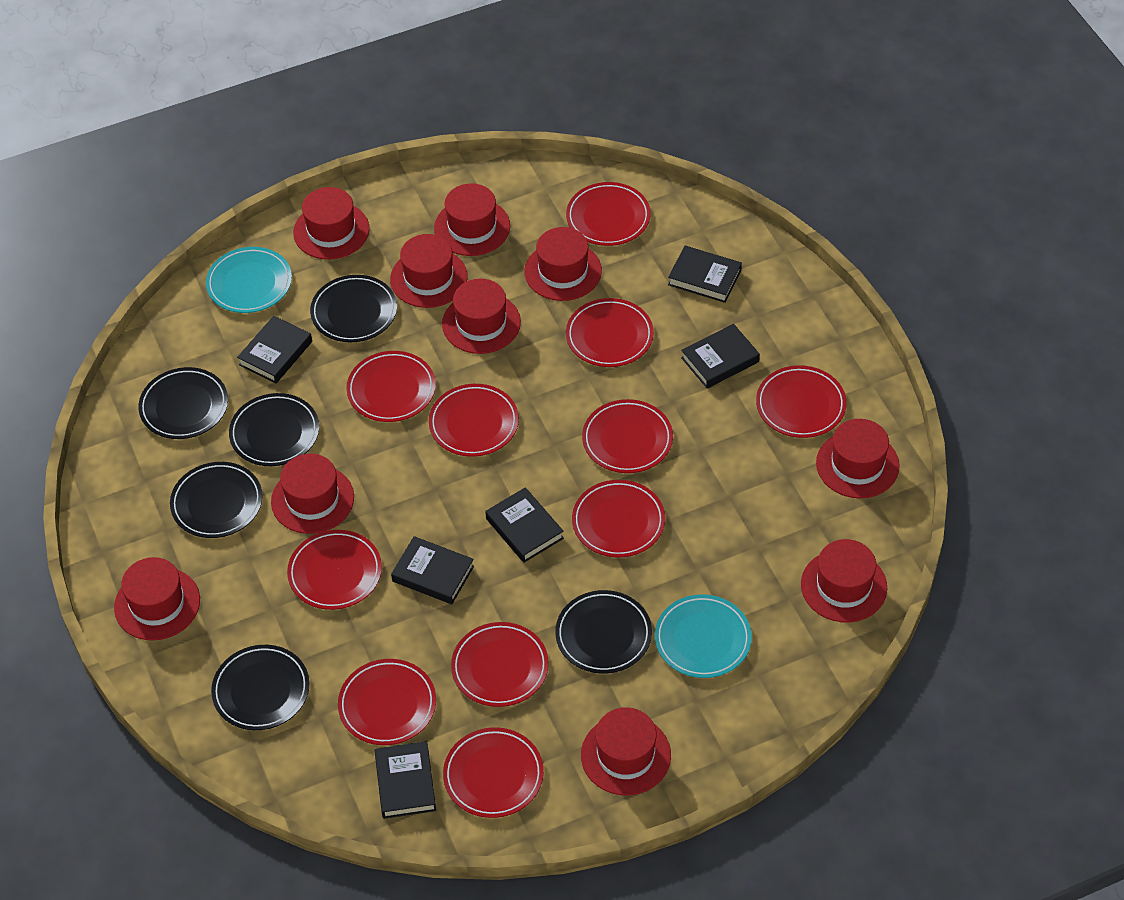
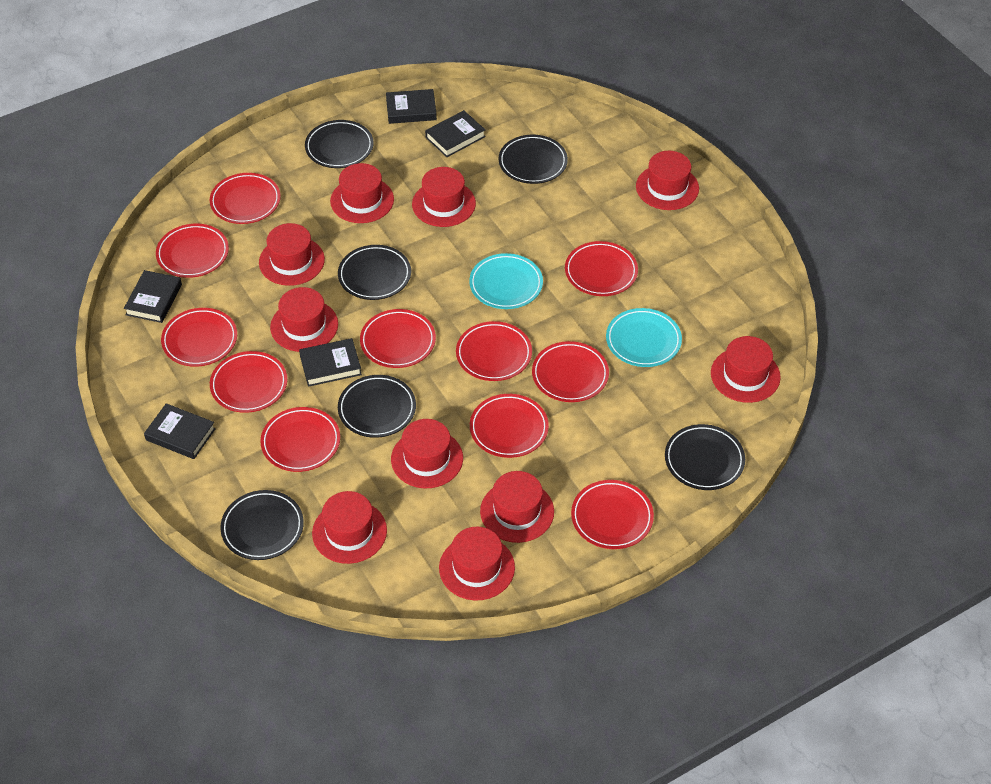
black book: 6 -> 5

